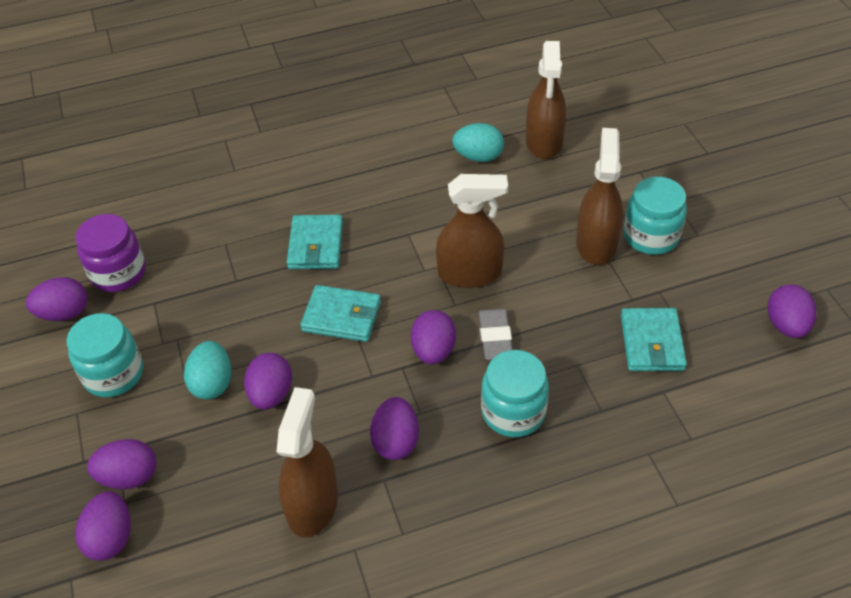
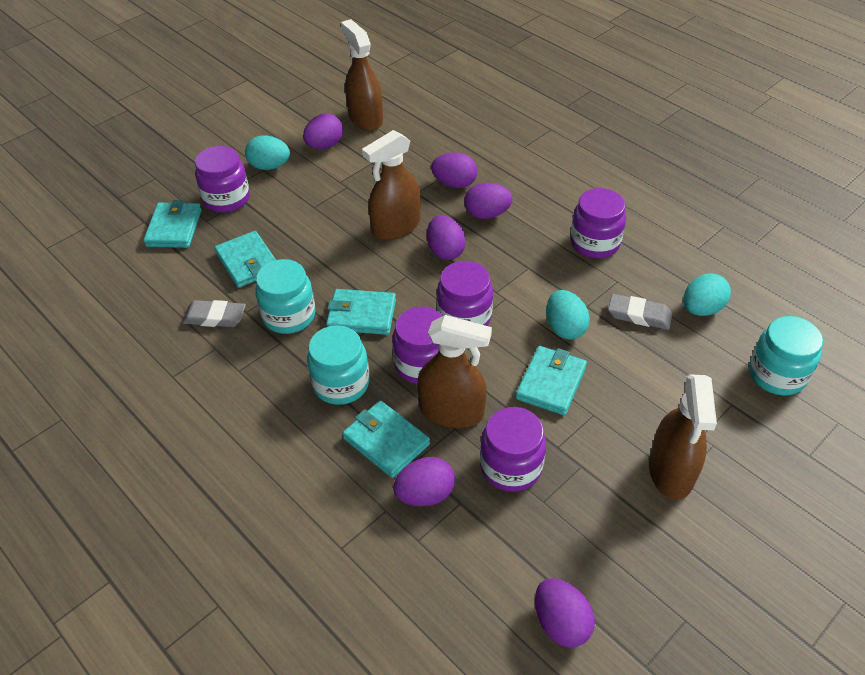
grey eraser: 1 -> 2
purple egg: 7 -> 6
purple jar: 1 -> 5
turquoise egg: 2 -> 3
turquoise wallet: 3 -> 5

